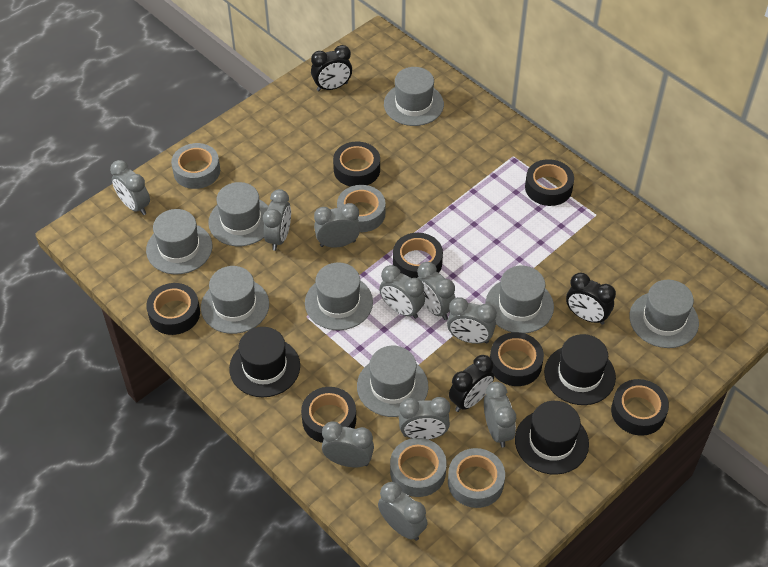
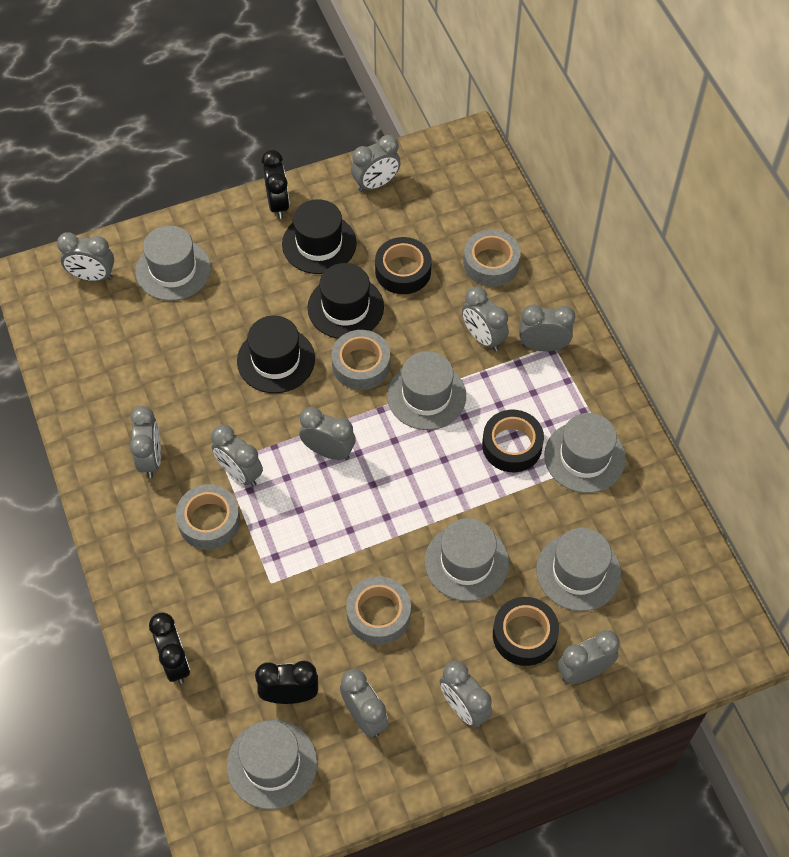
black tape: 7 -> 3
grey hat: 8 -> 6

